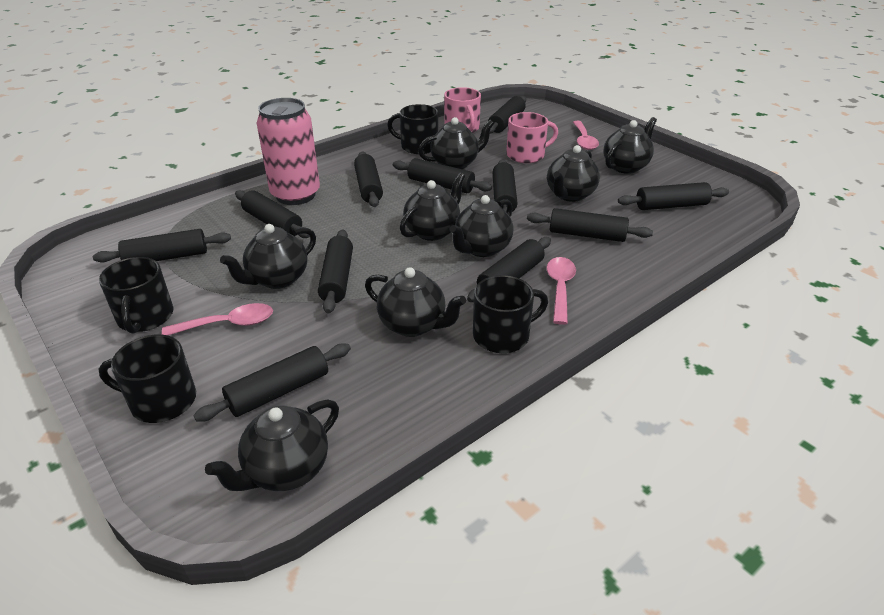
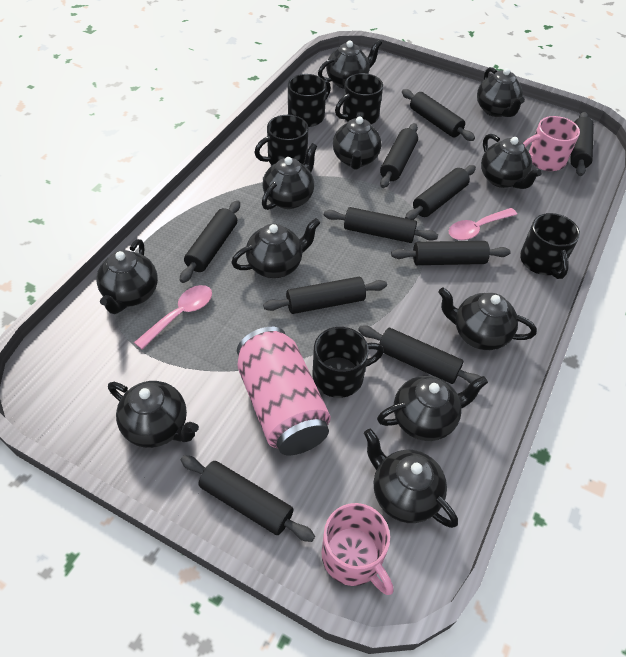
black mug: 4 -> 5
black rolling pin: 11 -> 10
black teapot: 8 -> 11
pink spoon: 3 -> 2

